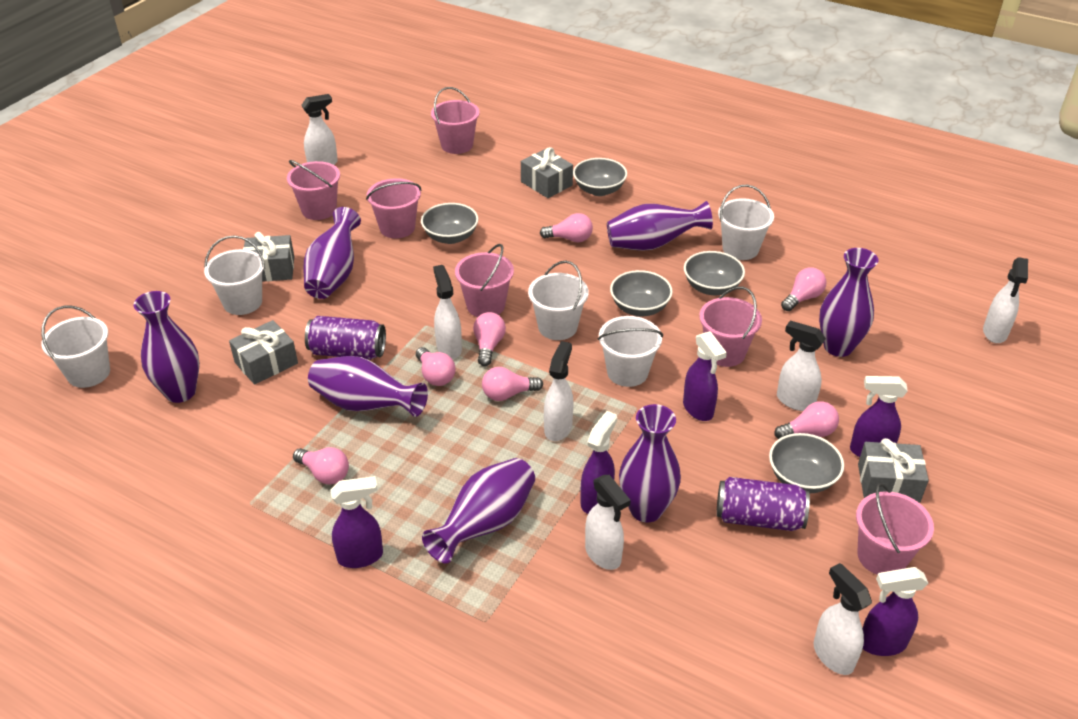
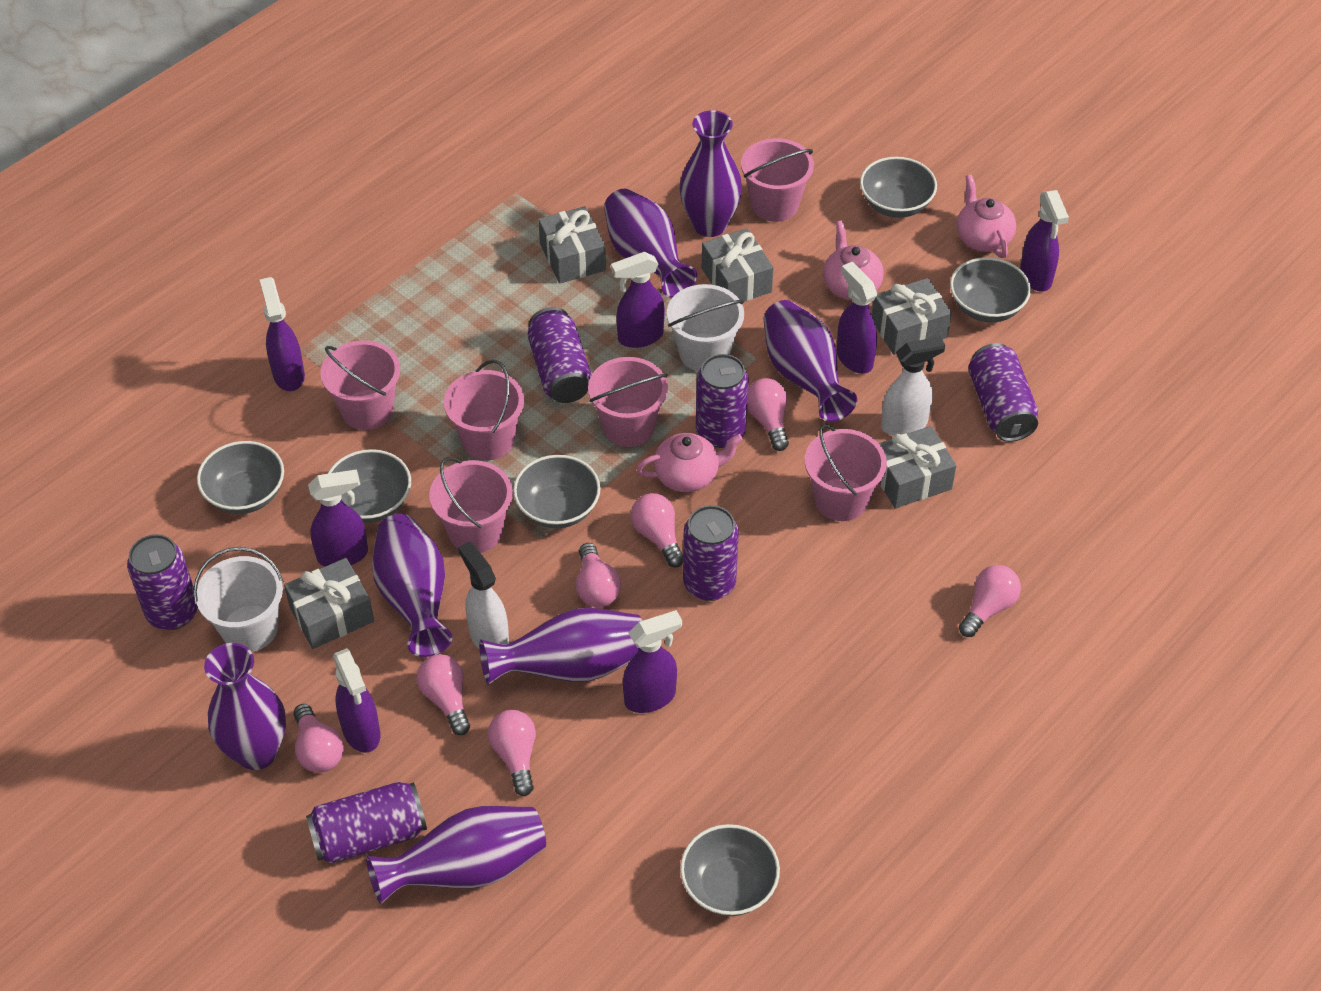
grey bowl: 5 -> 6
grey gift: 4 -> 5
pink teapot: 0 -> 3
purple can: 2 -> 6
purple spray bottle: 5 -> 7
white bucket: 5 -> 2
white spray bottle: 7 -> 2

